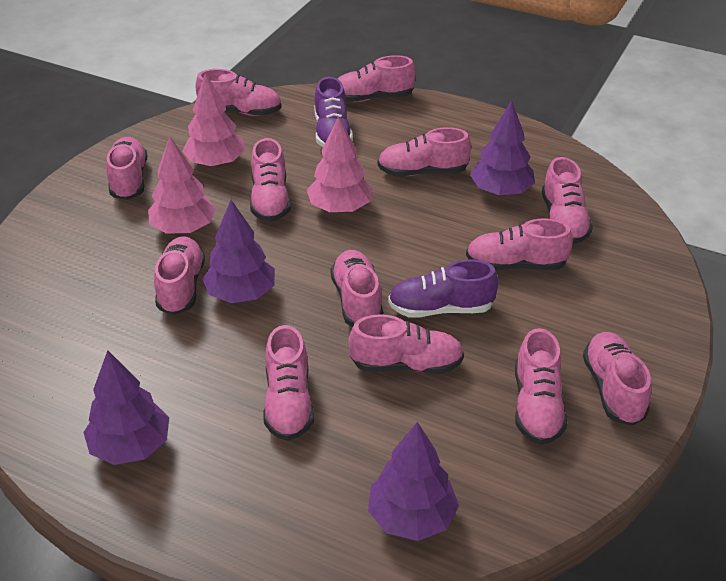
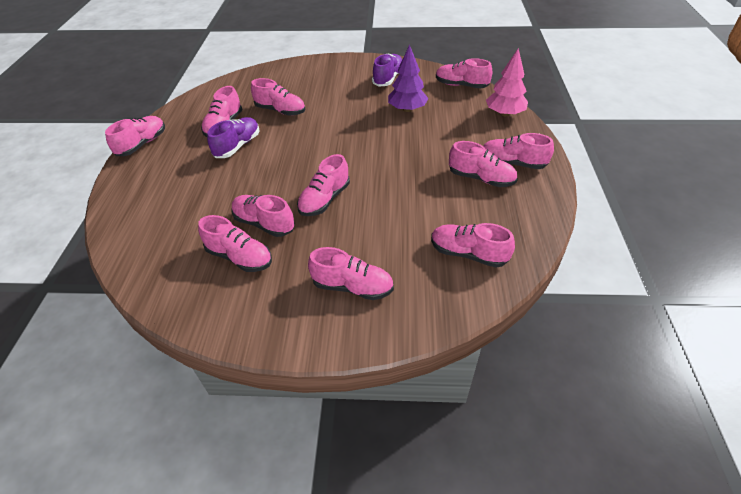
pink shoe: 13 -> 11
pink tree: 3 -> 1
purple tree: 4 -> 1

